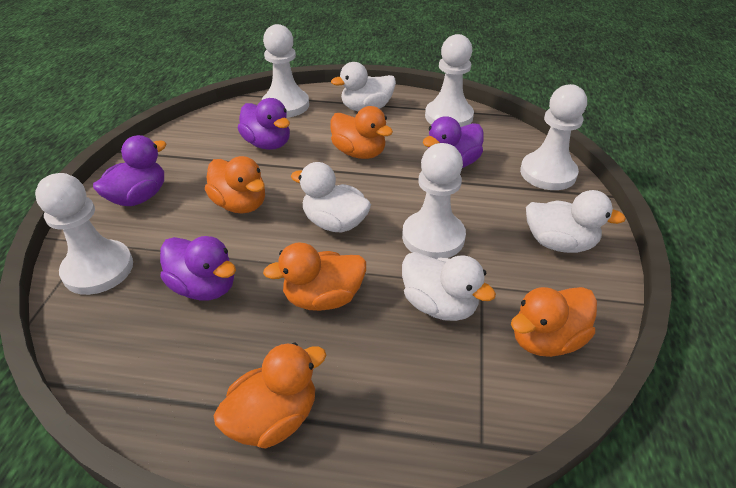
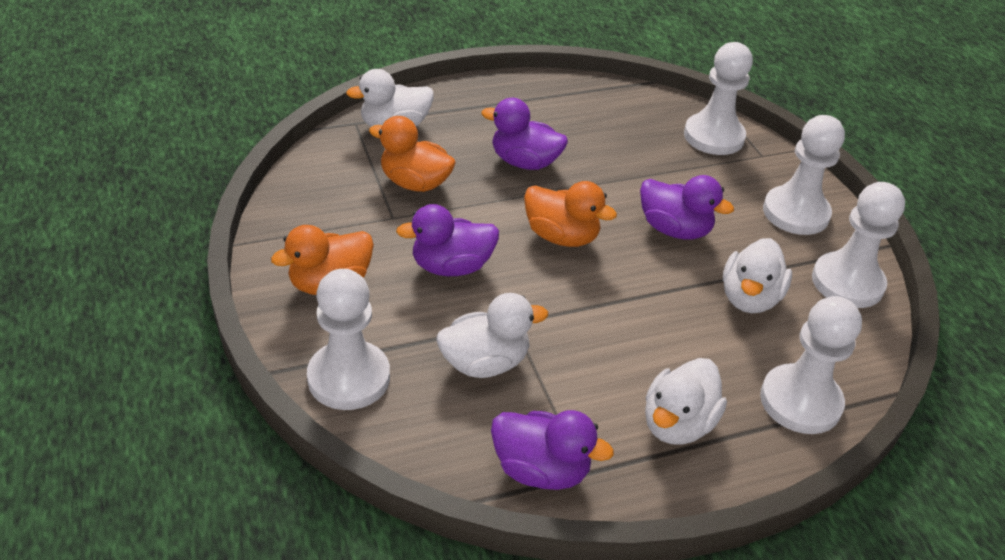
orange duck: 5 -> 3

